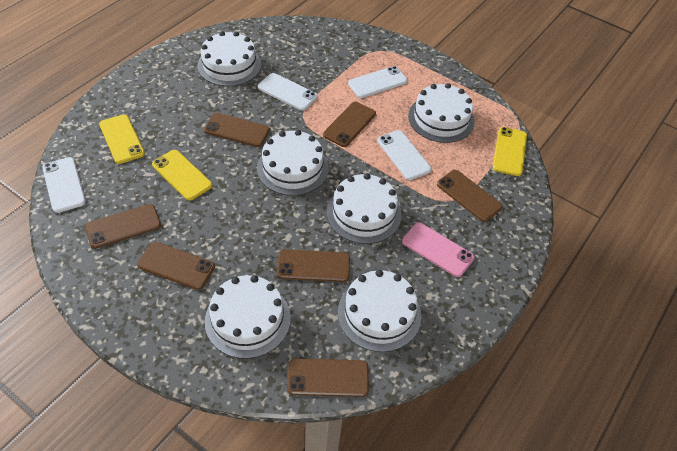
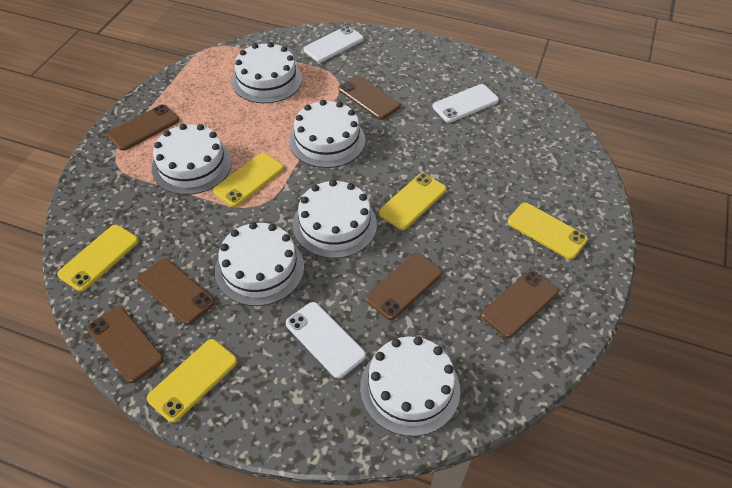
brown phone: 7 -> 6
pink phone: 1 -> 0
white phone: 4 -> 3
yellow phone: 3 -> 5

